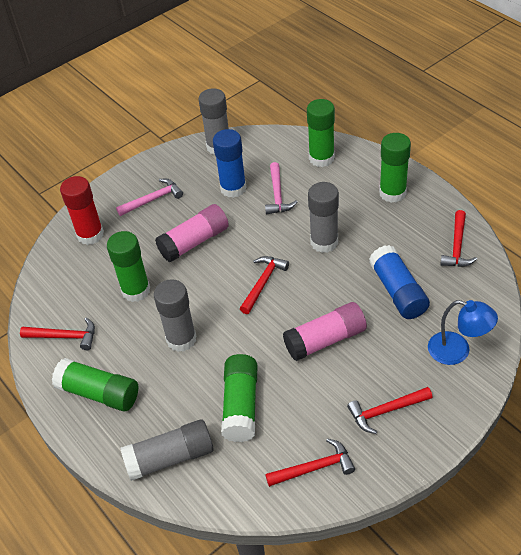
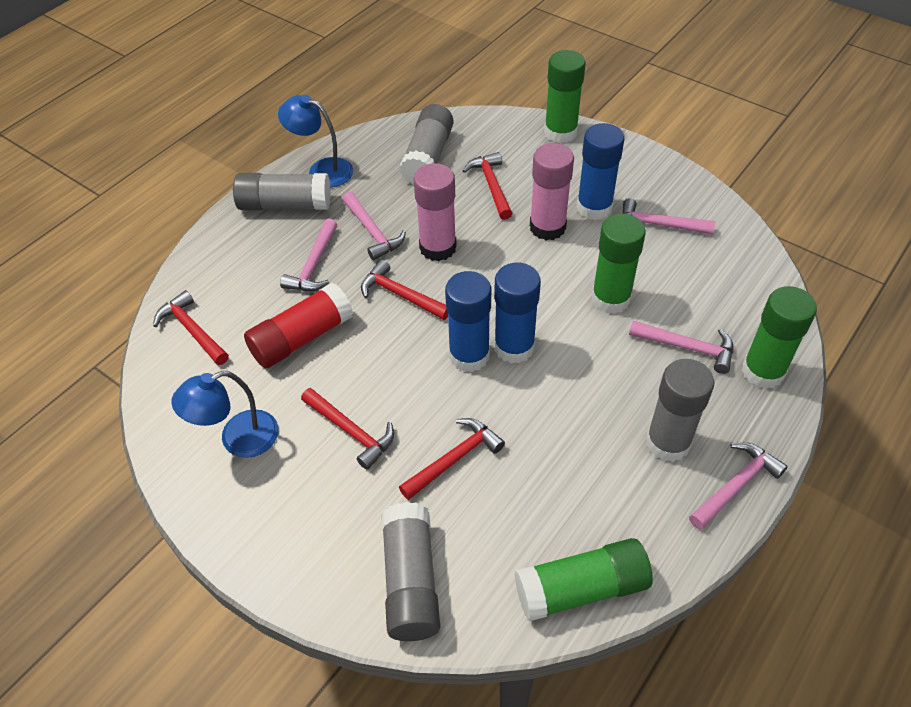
blue glue stick: 2 -> 3
blue lamp: 1 -> 2
green glue stick: 5 -> 4
pink hammer: 2 -> 5

